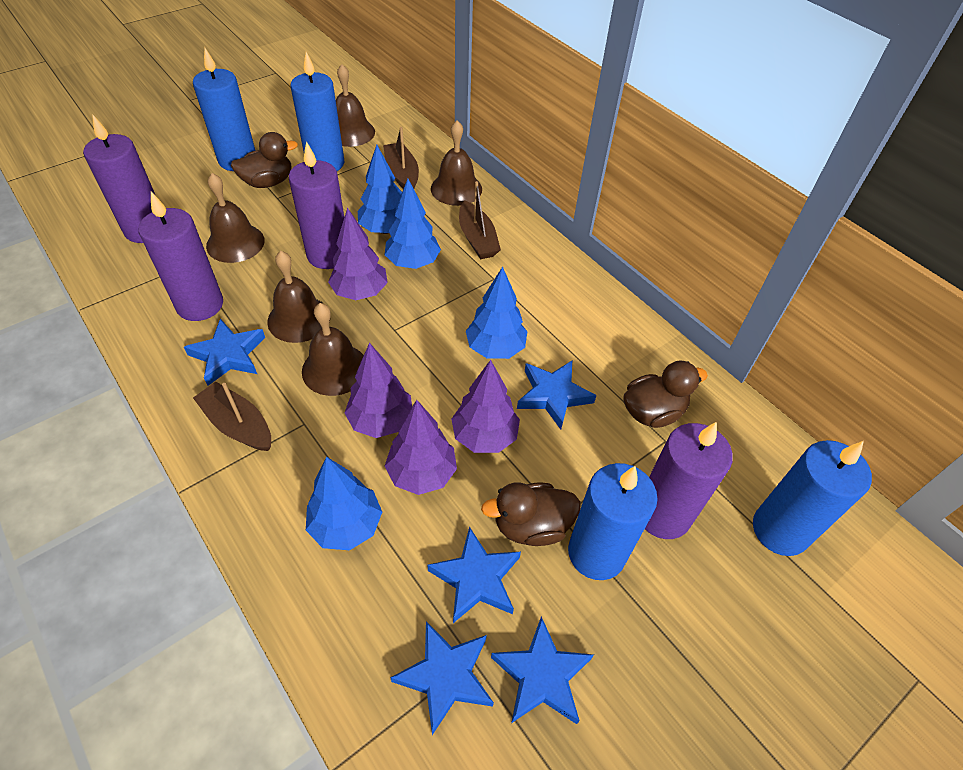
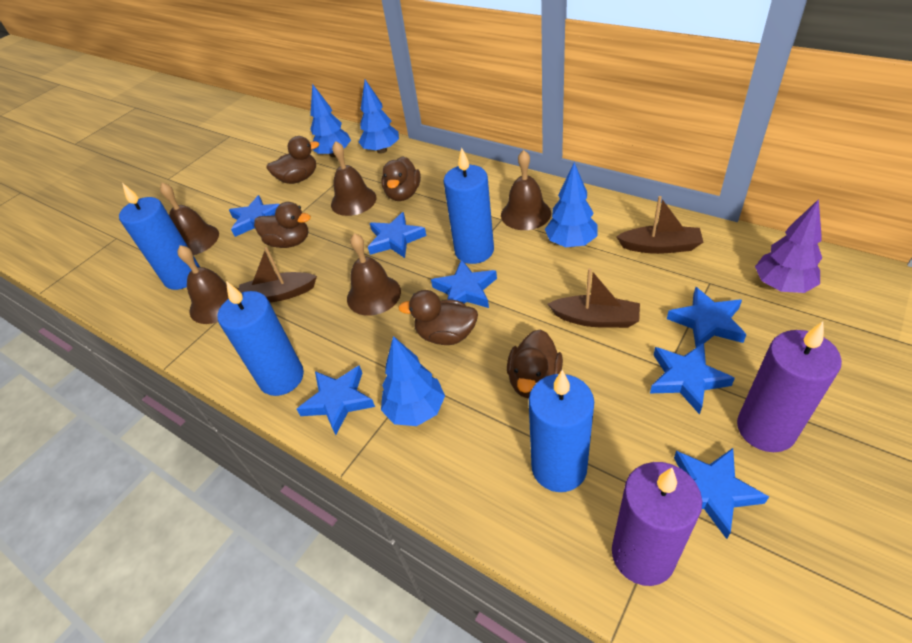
blue star: 5 -> 7
brown duck: 3 -> 5
purple candle: 4 -> 2
purple tree: 4 -> 1

